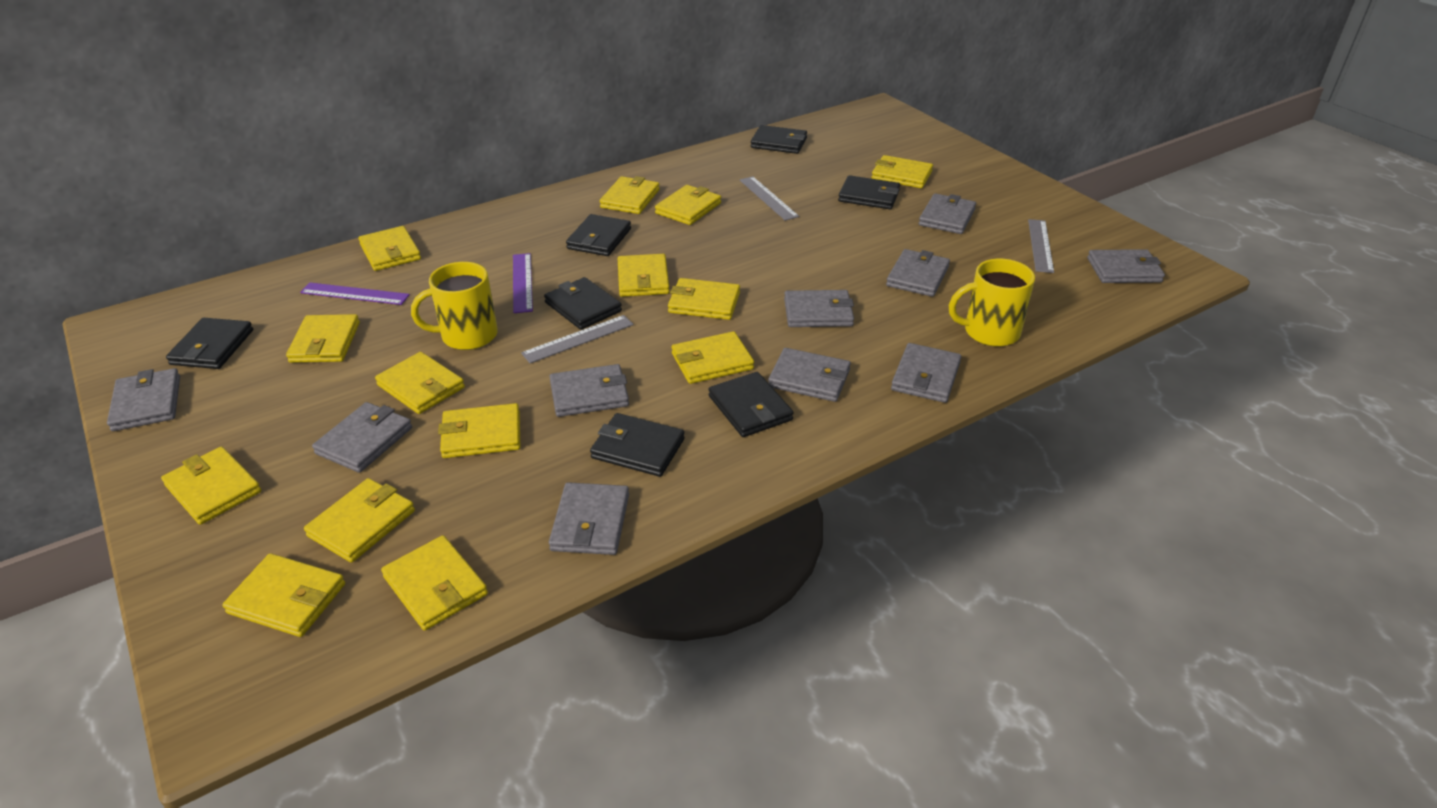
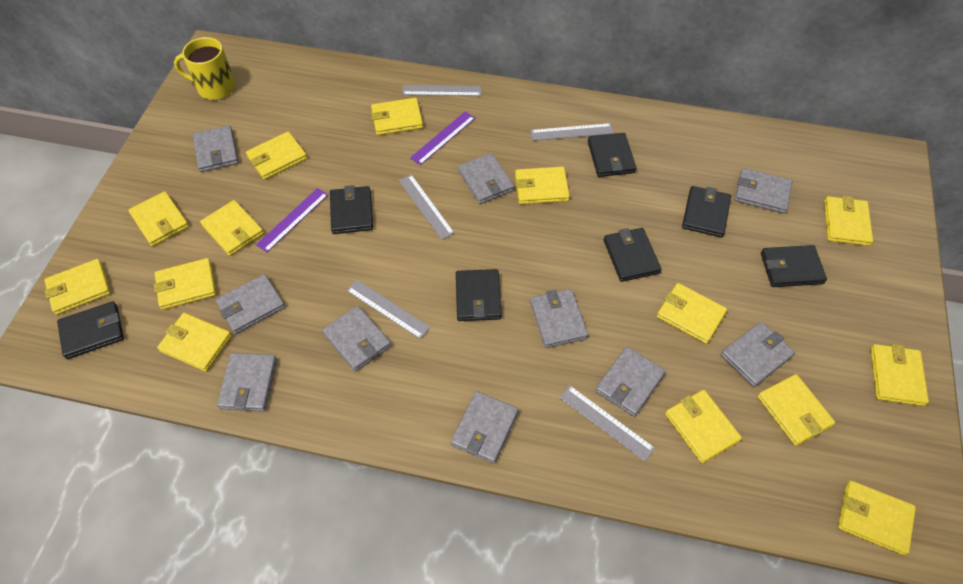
grey ruler: 3 -> 5
yellow mug: 2 -> 1

